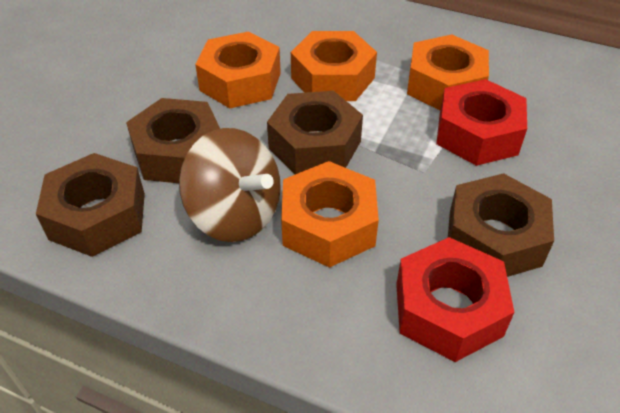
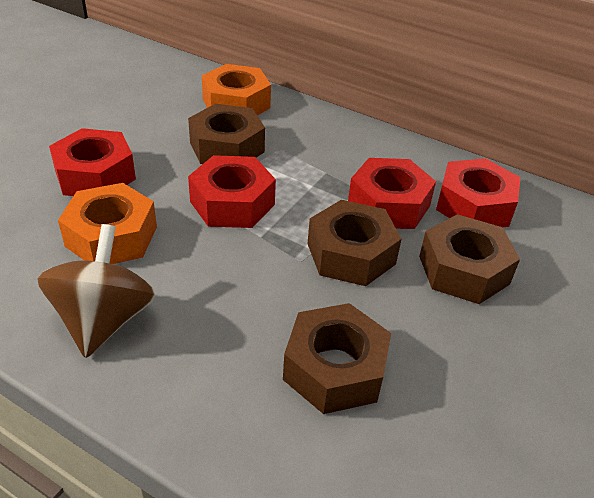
orange nut: 4 -> 2
red nut: 2 -> 4

